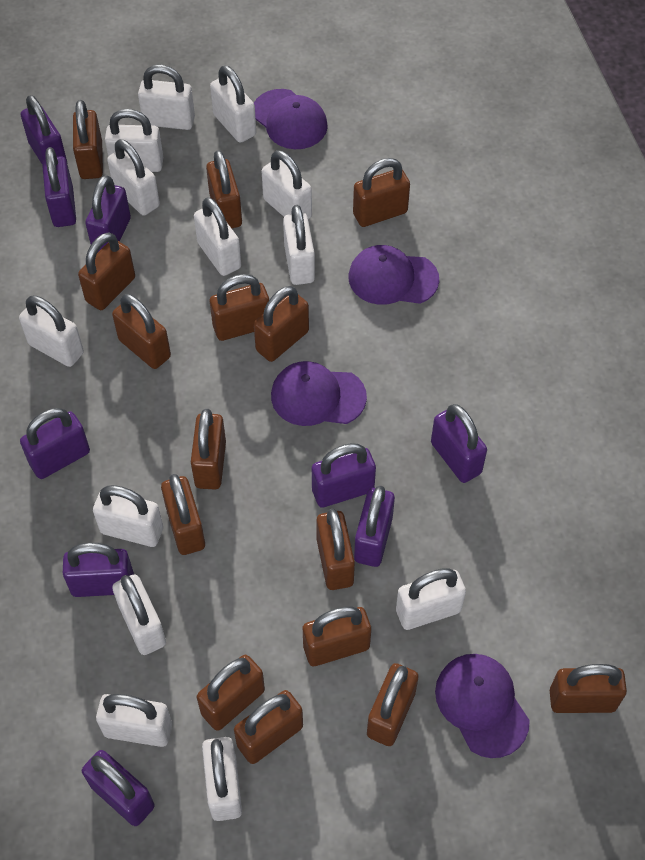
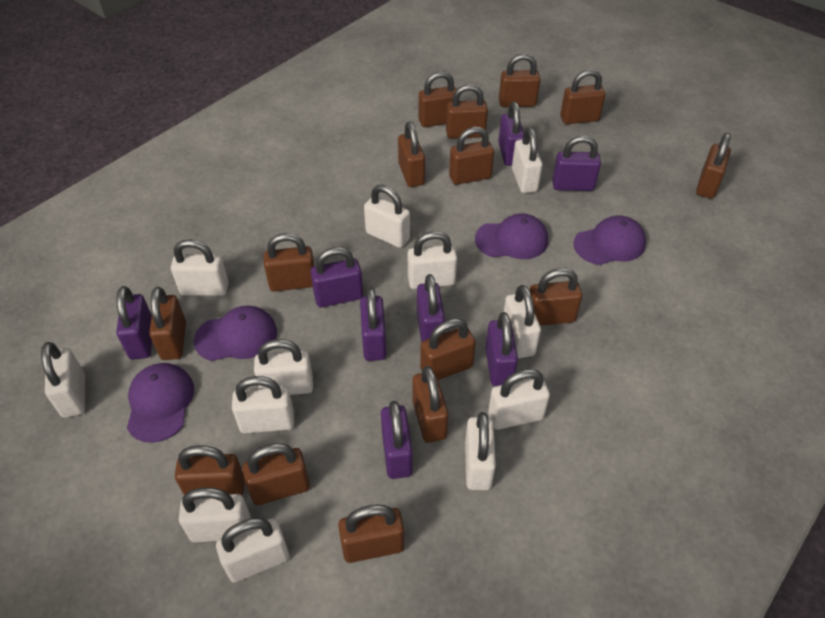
purple padlock: 9 -> 8
white padlock: 13 -> 12

